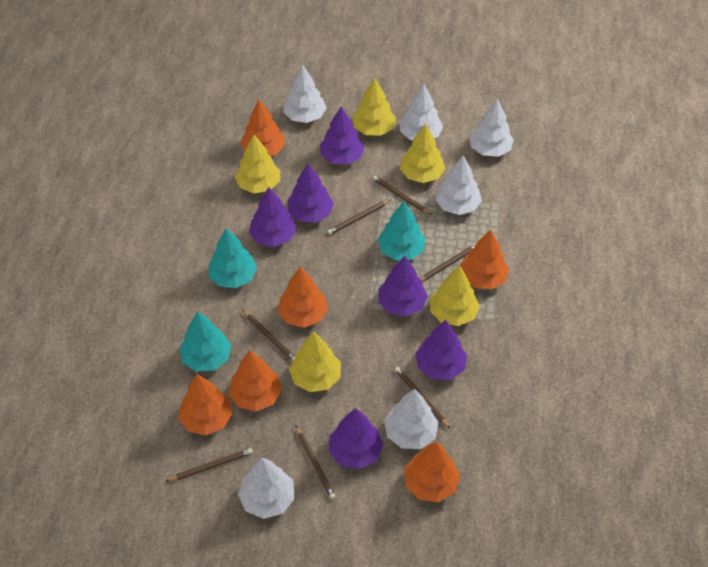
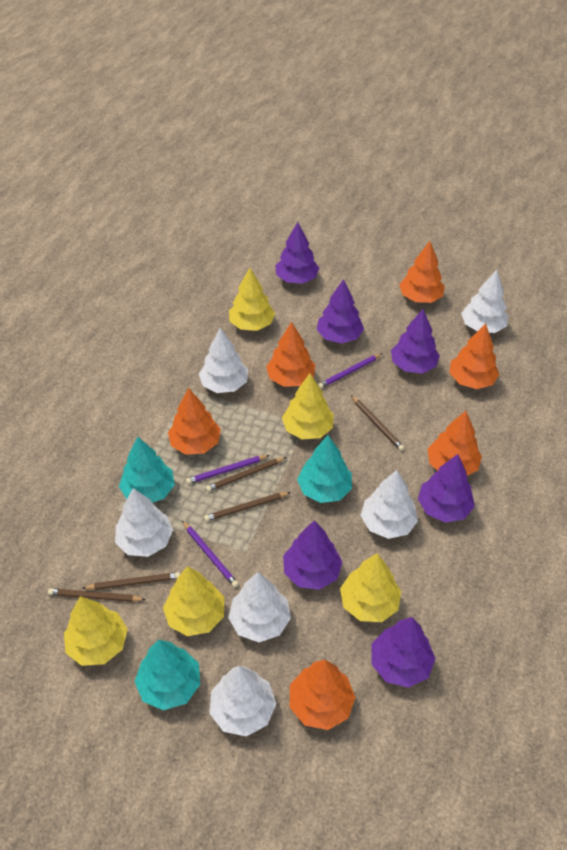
brown pencil: 7 -> 5
purple pencil: 0 -> 3

